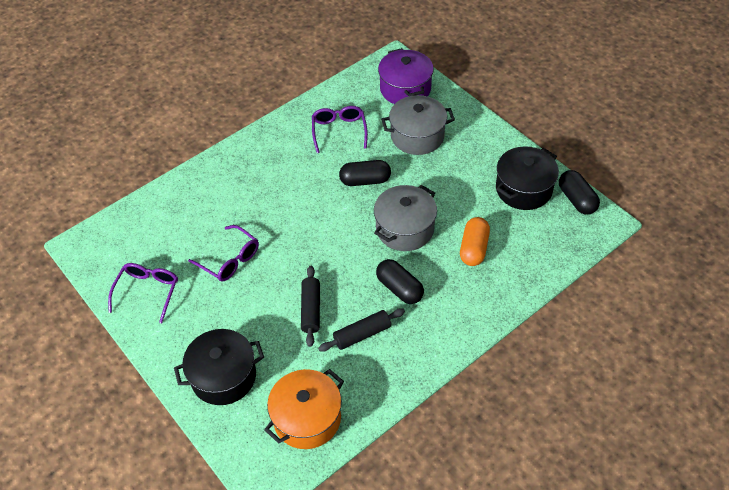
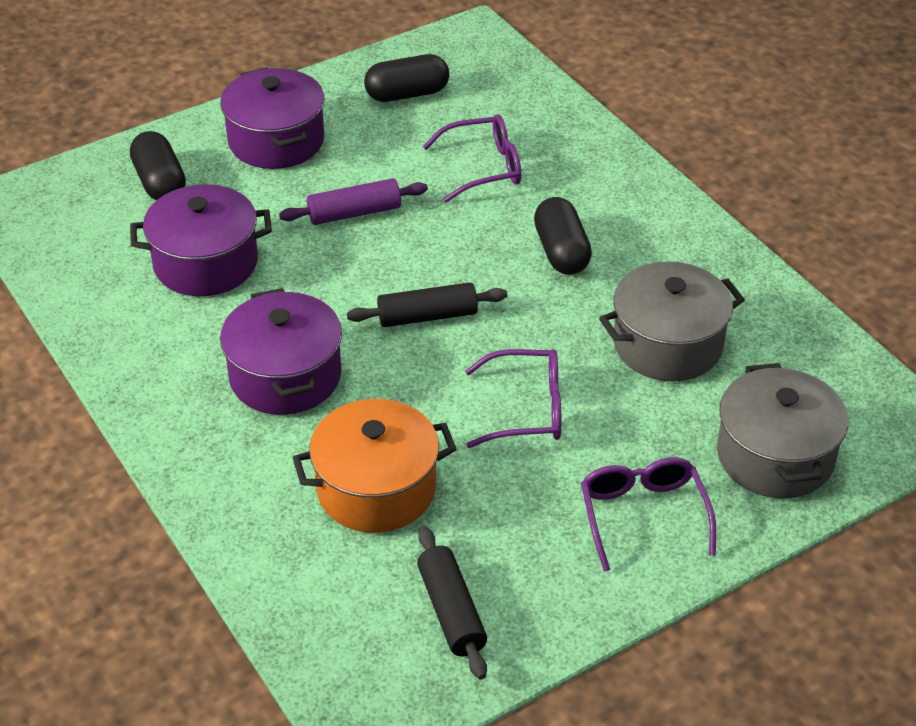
black pot: 2 -> 0
orange capsule: 1 -> 0
purple pot: 1 -> 3
purple rolling pin: 0 -> 1

